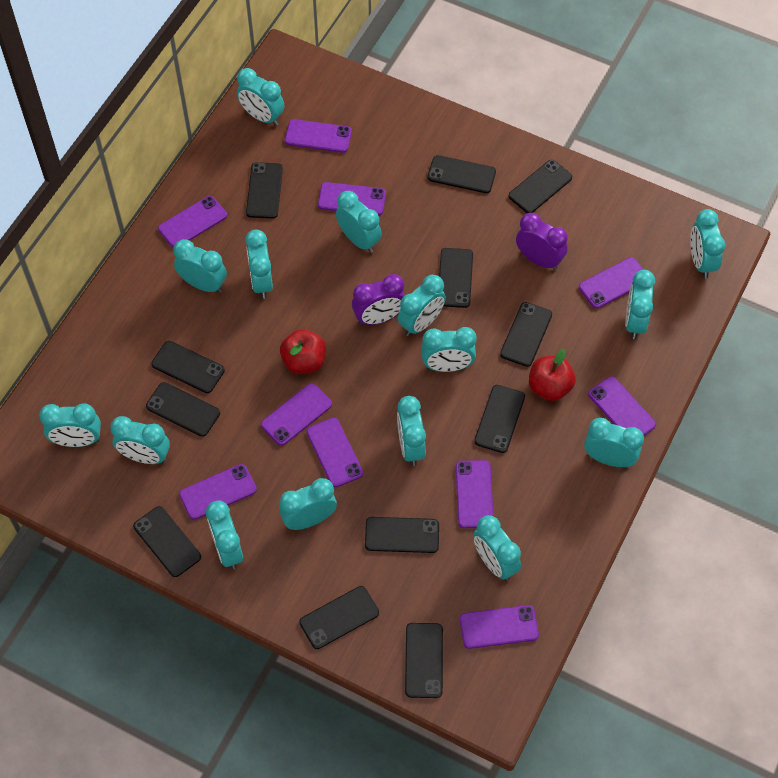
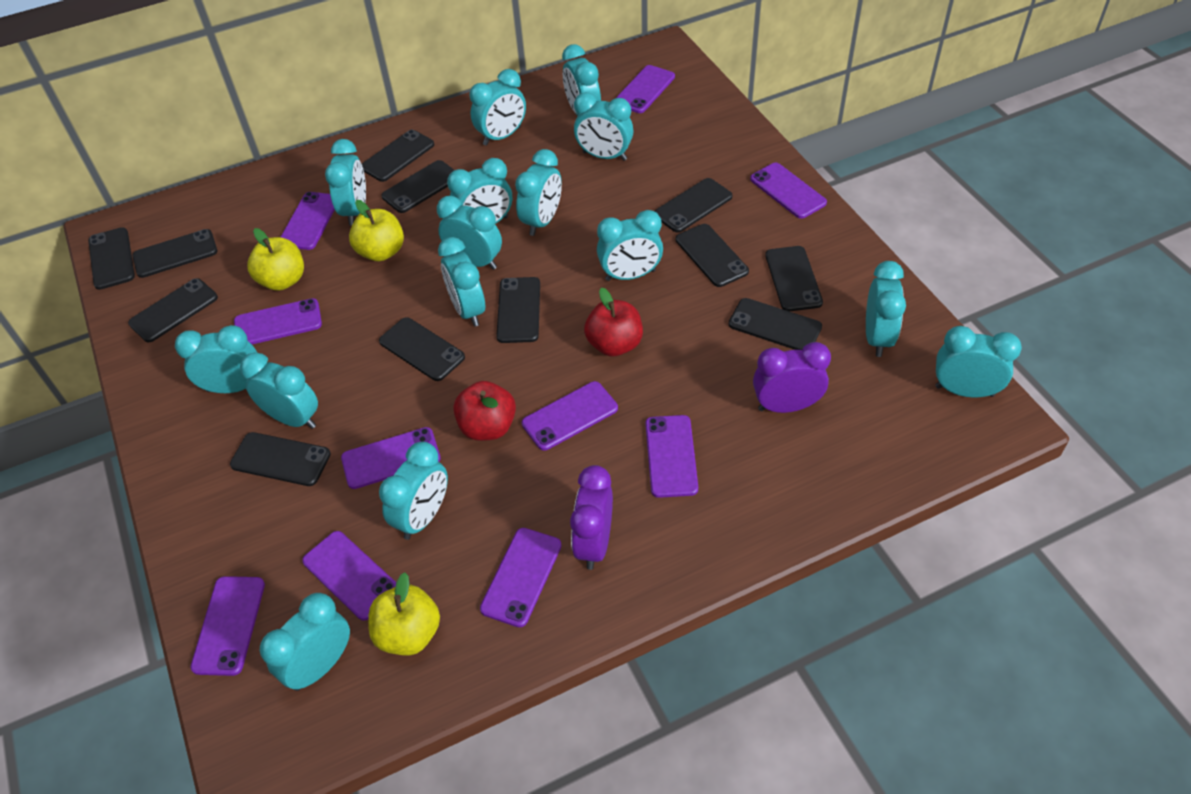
yellow apple: 0 -> 3

